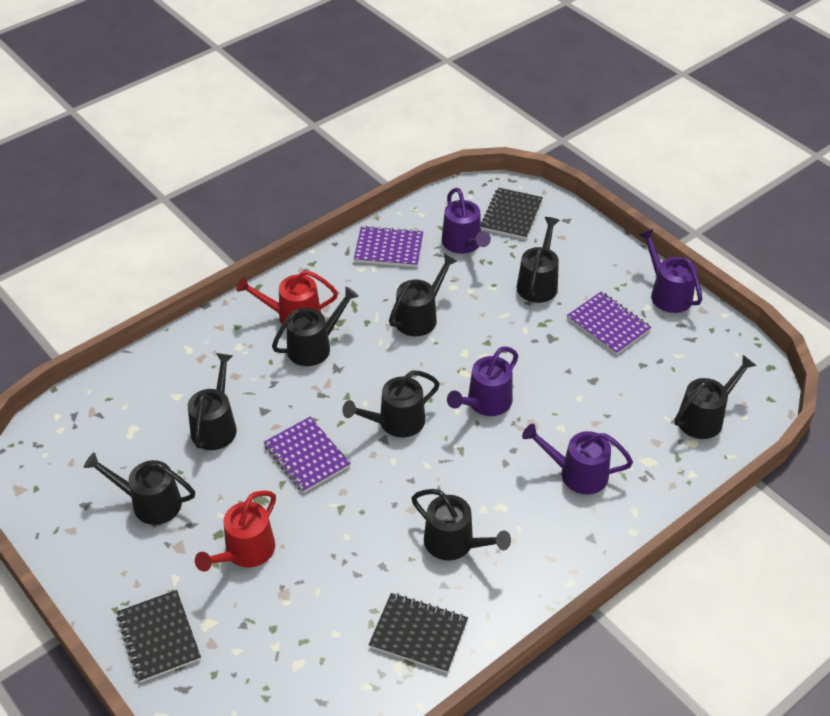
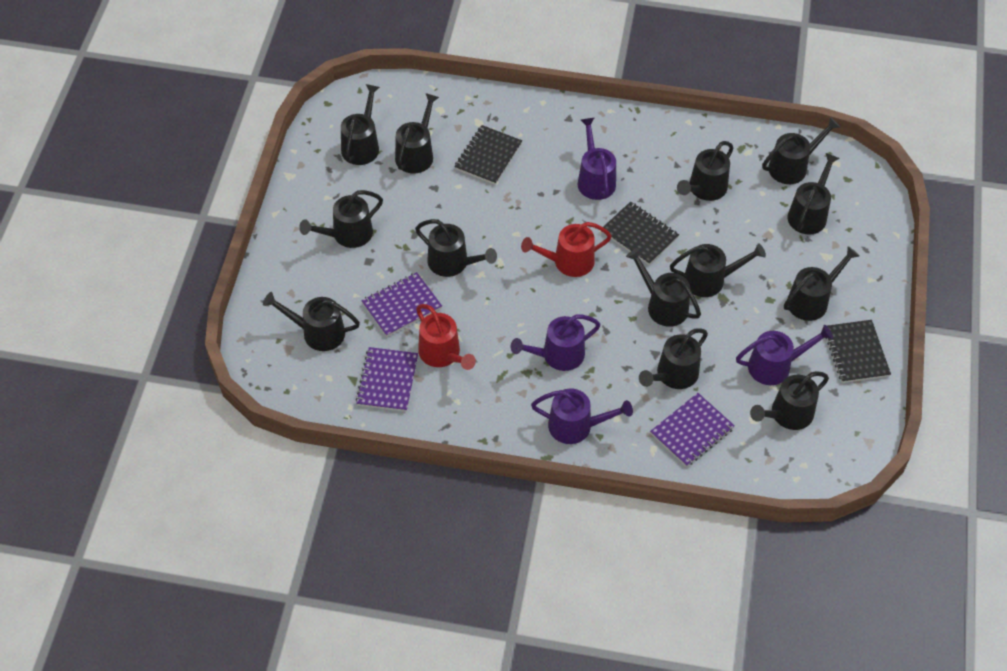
black watering can: 8 -> 13

